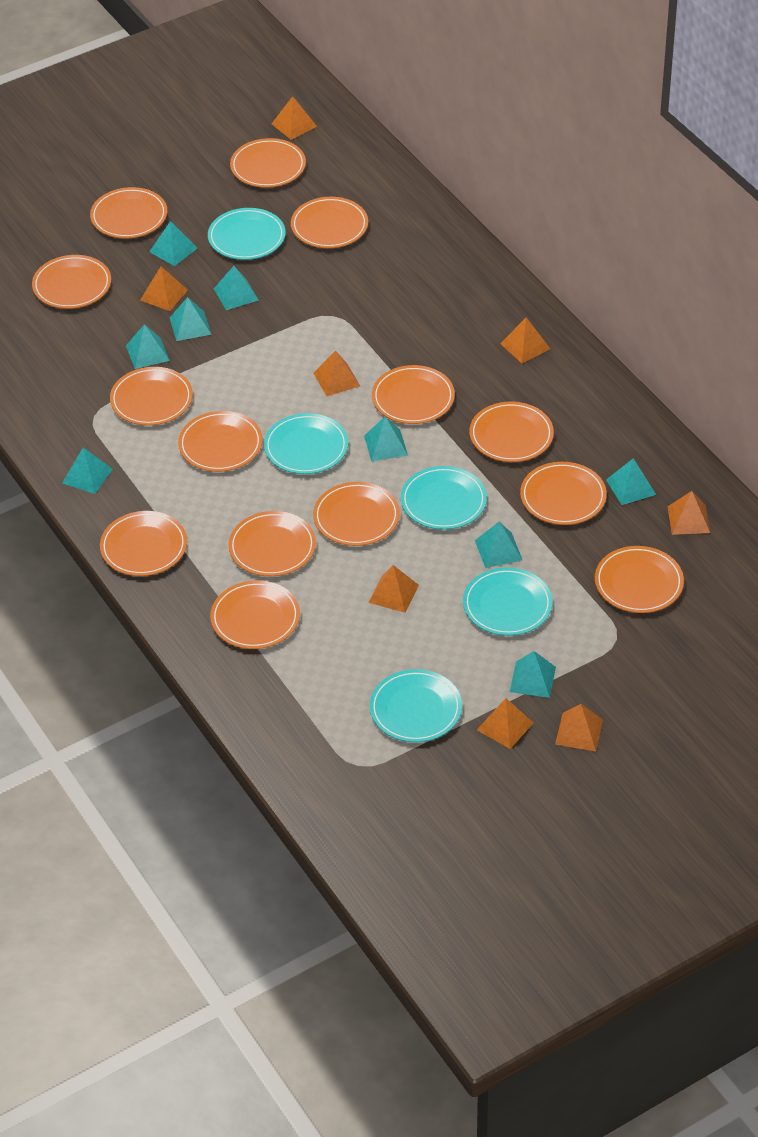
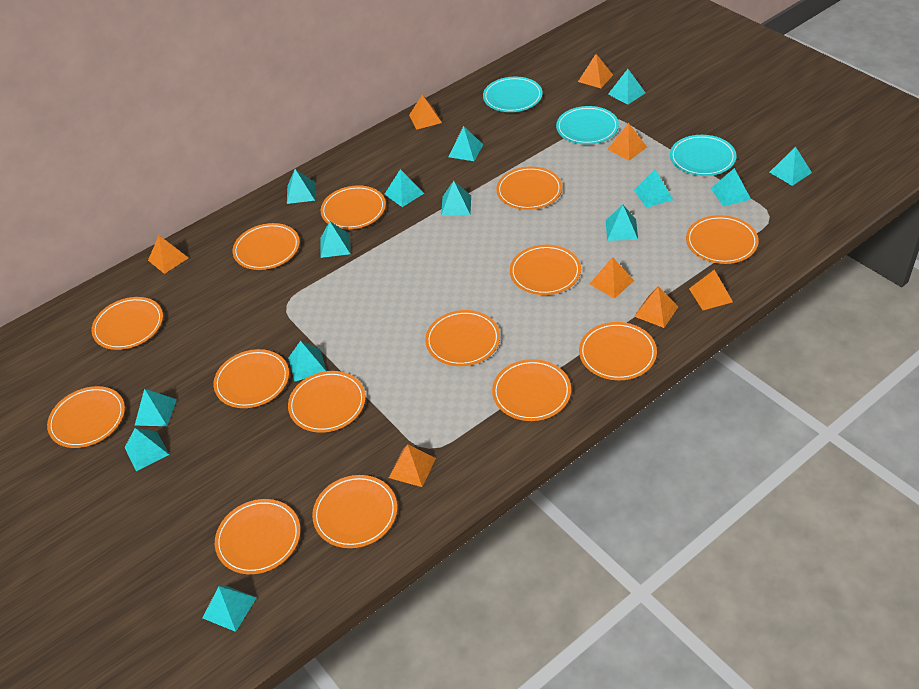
turquoise plate: 5 -> 3
turquoise pyramid: 9 -> 14

